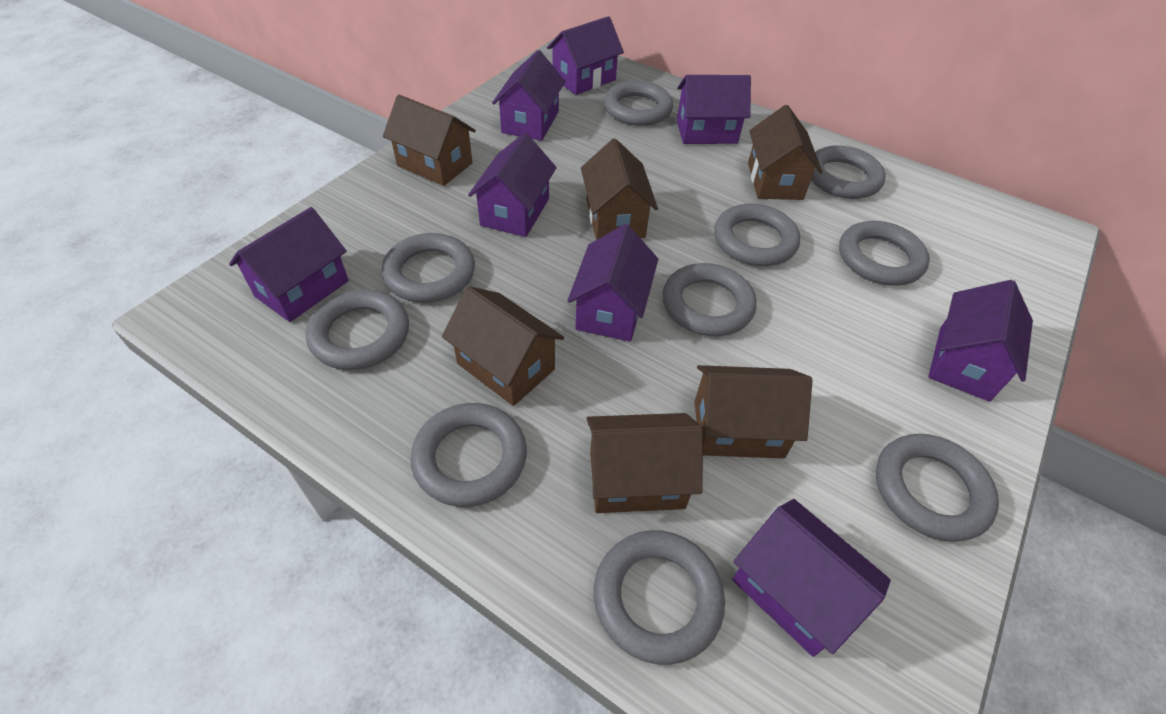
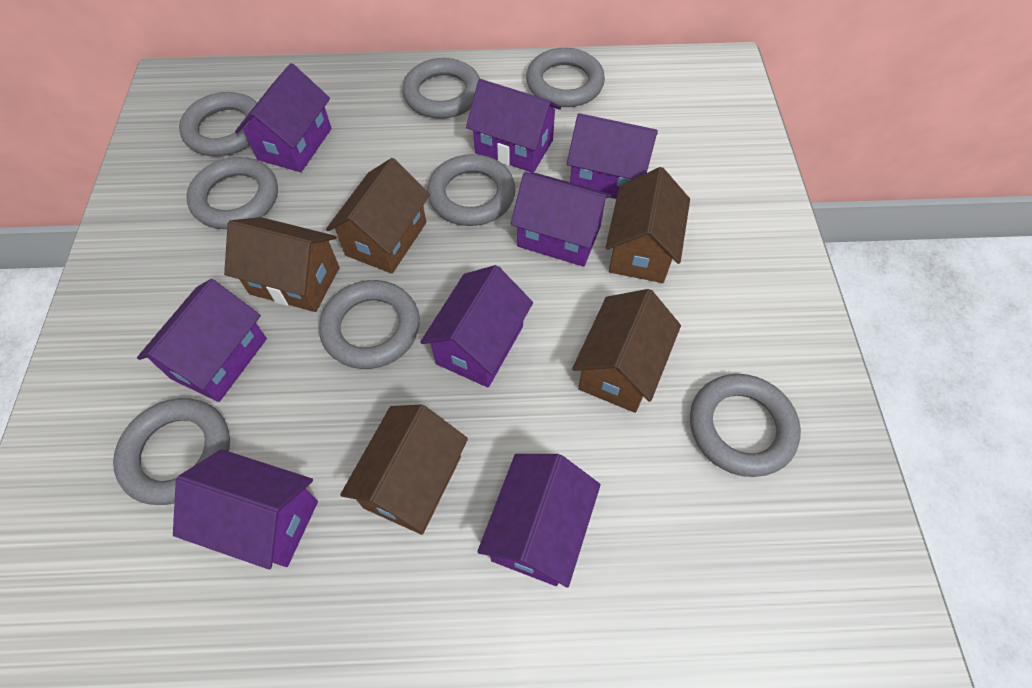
brown house: 6 -> 5
grey ring: 10 -> 8

